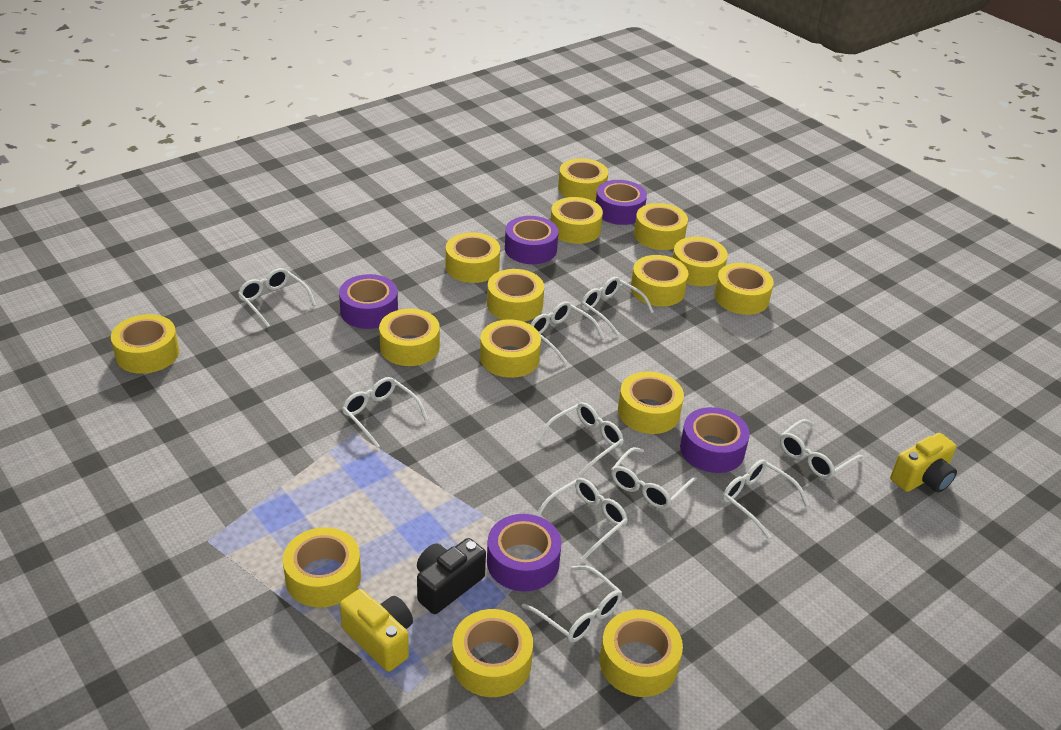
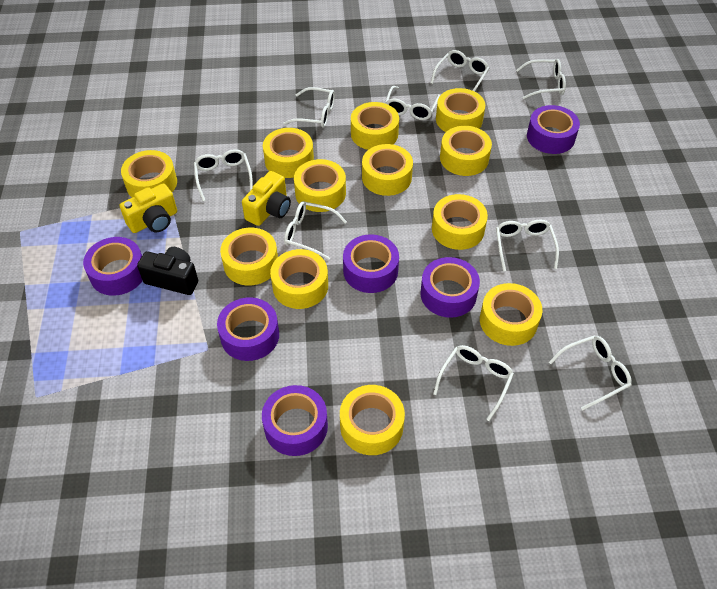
purple tape: 5 -> 6
white glasses: 10 -> 9
yellow tape: 15 -> 12

